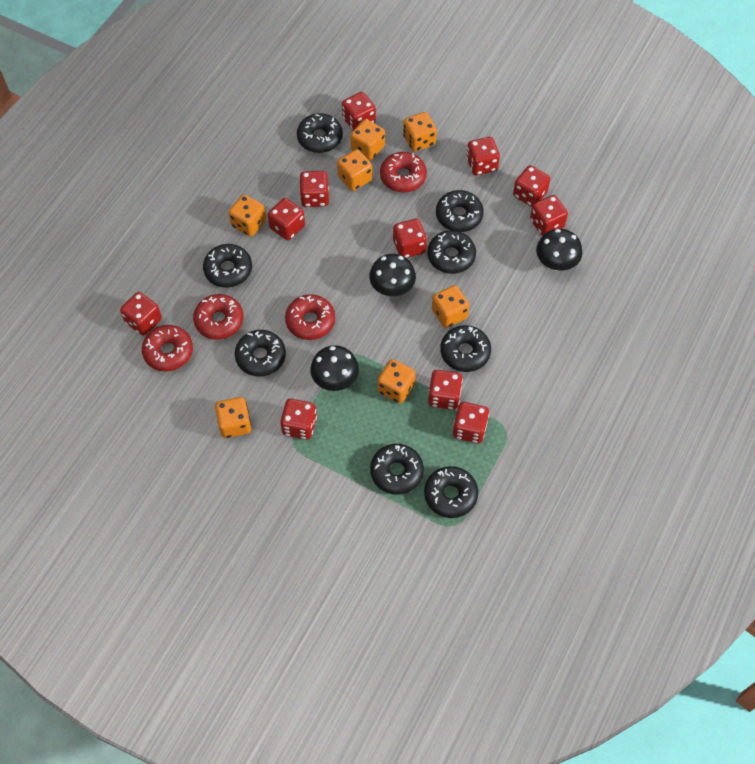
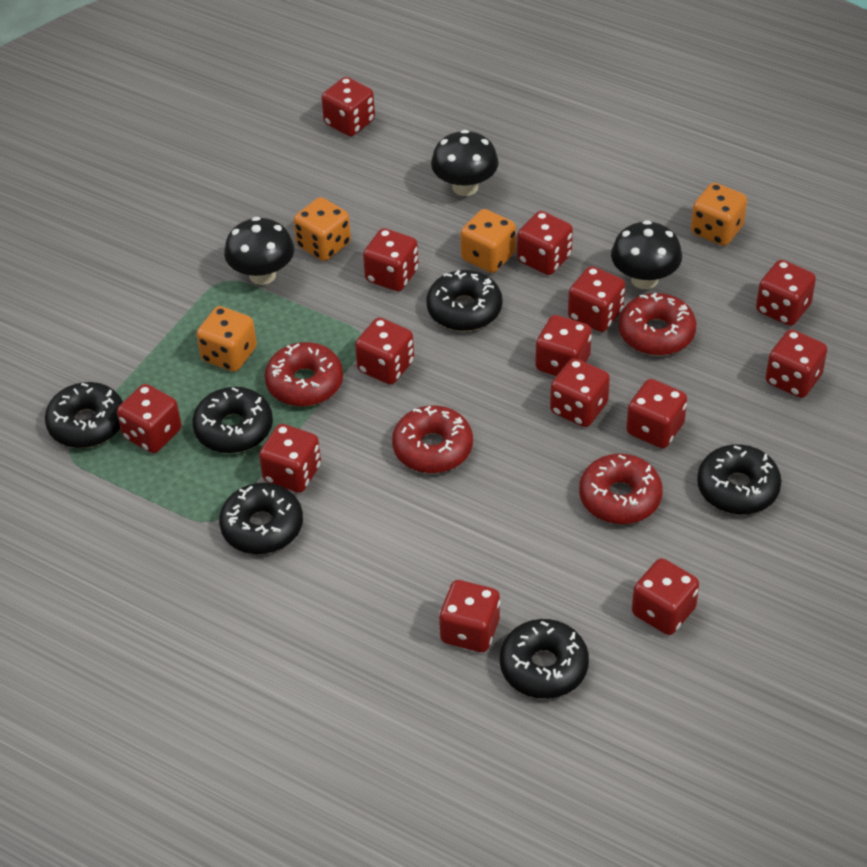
black donut: 8 -> 6
orange dice: 7 -> 4
red dice: 11 -> 14

